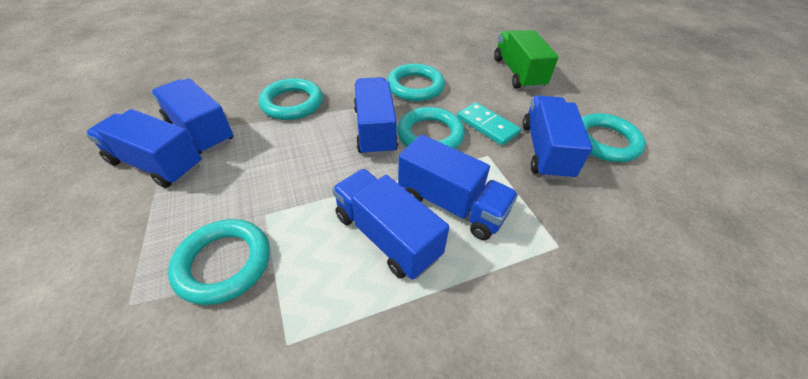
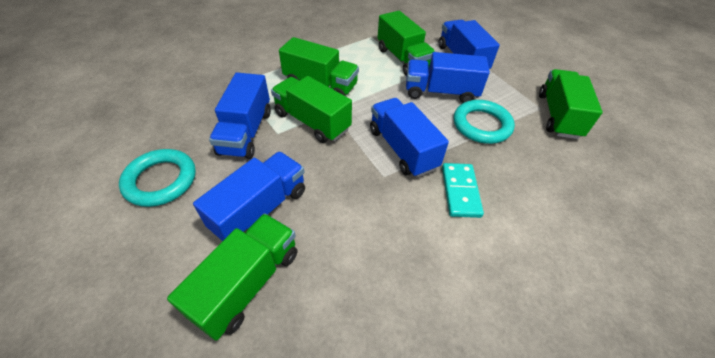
blue truck: 6 -> 5
green truck: 1 -> 5
turquoise ring: 5 -> 2

